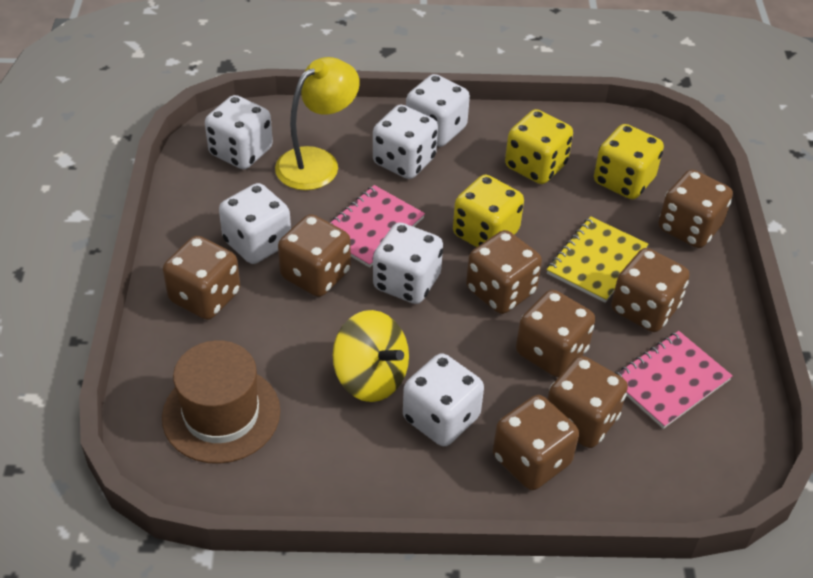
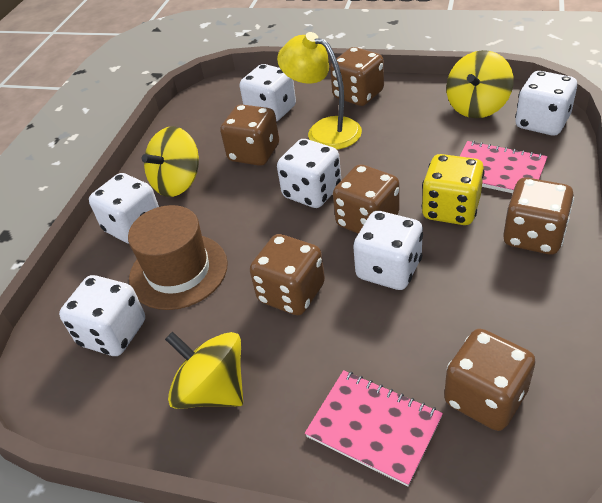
brown dice: 8 -> 6
yellow dice: 3 -> 1
yellow notebook: 1 -> 0
yellow spinning top: 1 -> 3

